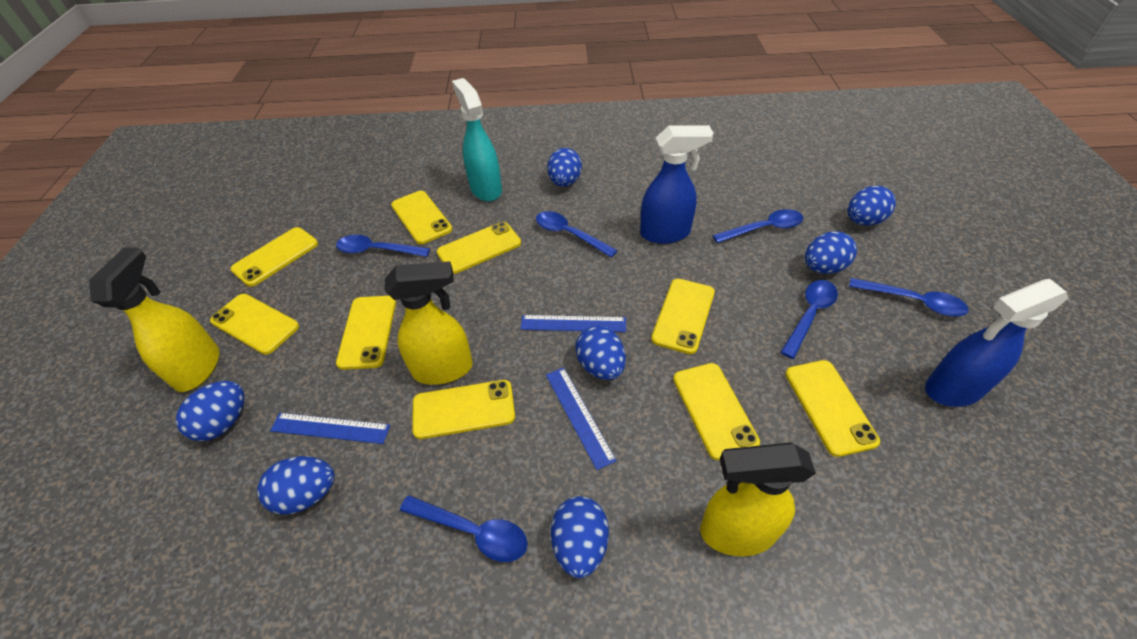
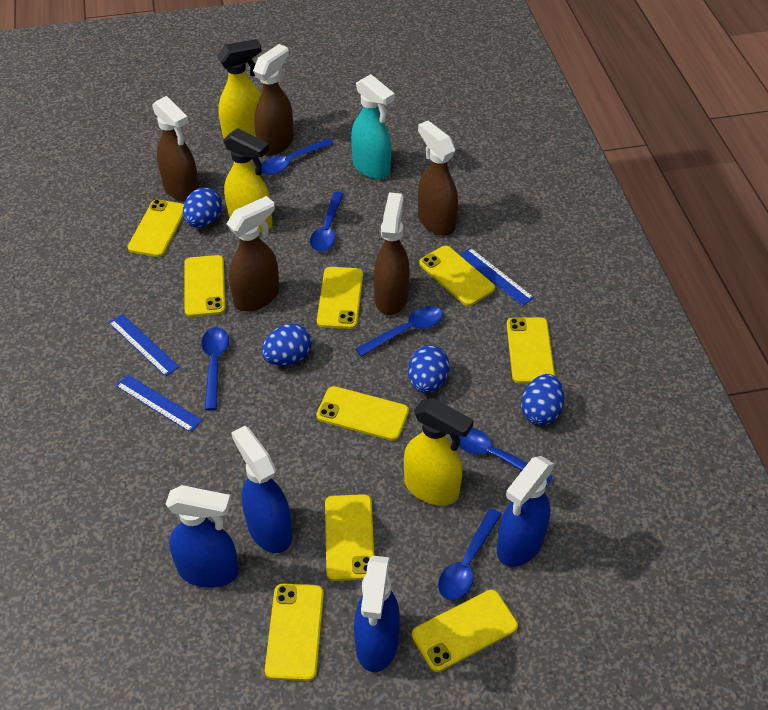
blue egg: 7 -> 4
blue spray bottle: 2 -> 4
brown spray bottle: 0 -> 5

